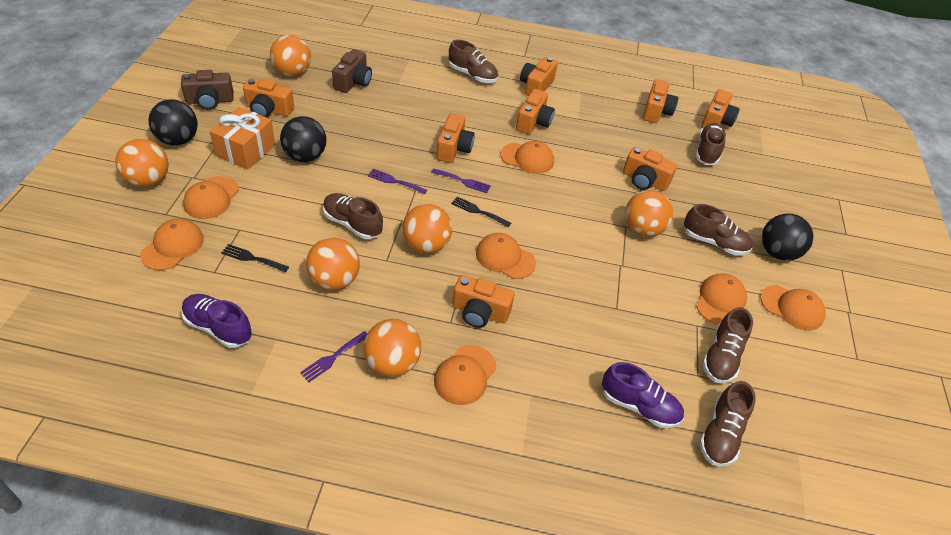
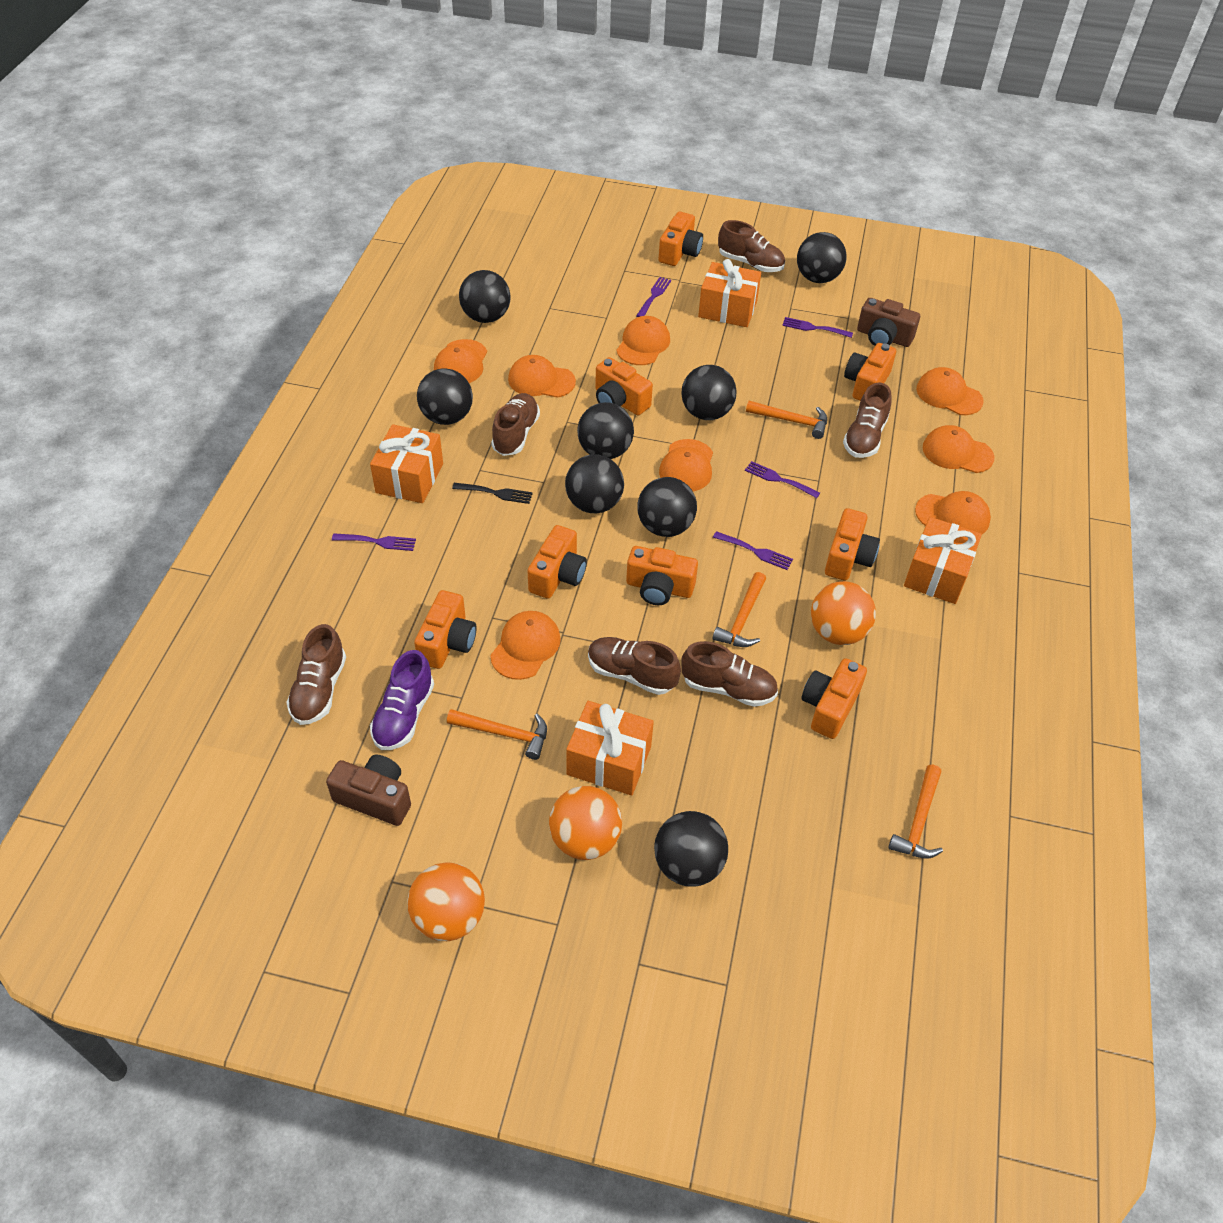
black ball: 3 -> 8
black fork: 2 -> 1
orange ball: 6 -> 3
orange cap: 7 -> 8
orange gift: 1 -> 4
orange hammer: 0 -> 4
purple fork: 3 -> 5
purple shoe: 2 -> 1

